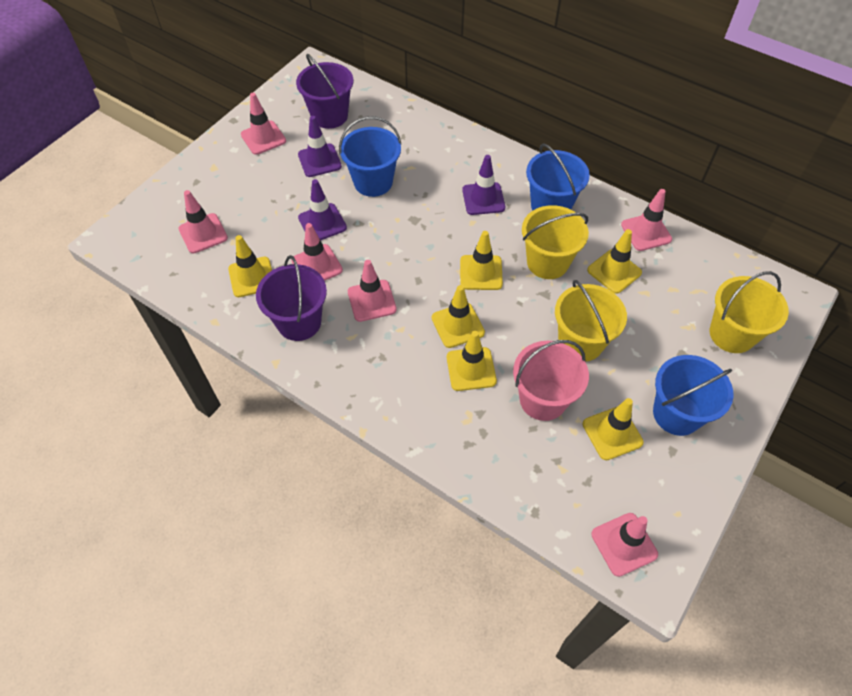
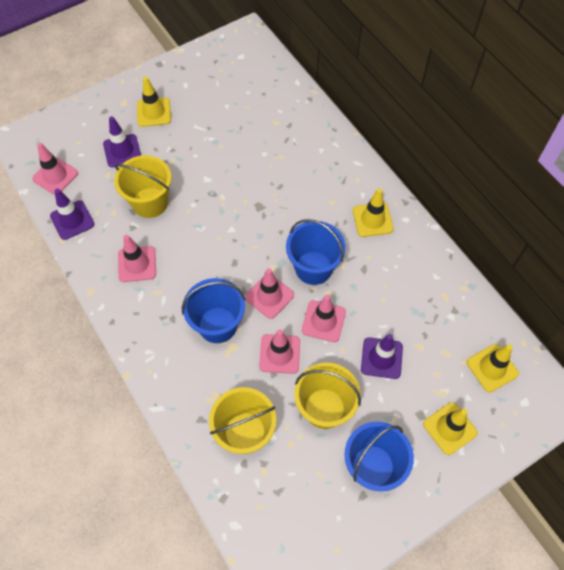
pink bucket: 1 -> 0
pink traffic cone: 6 -> 5
purple bucket: 2 -> 0
yellow traffic cone: 6 -> 4

